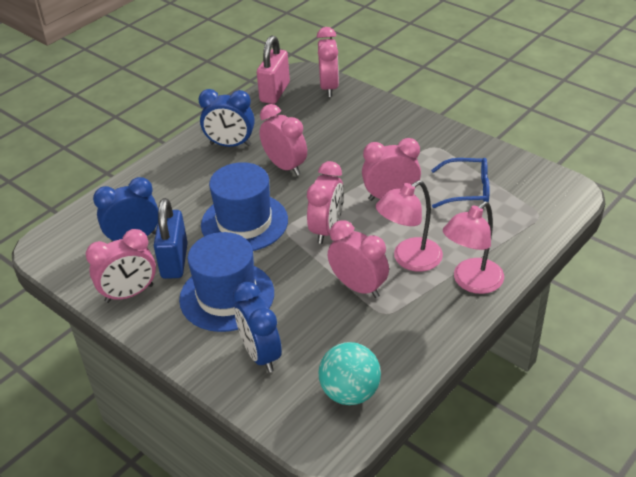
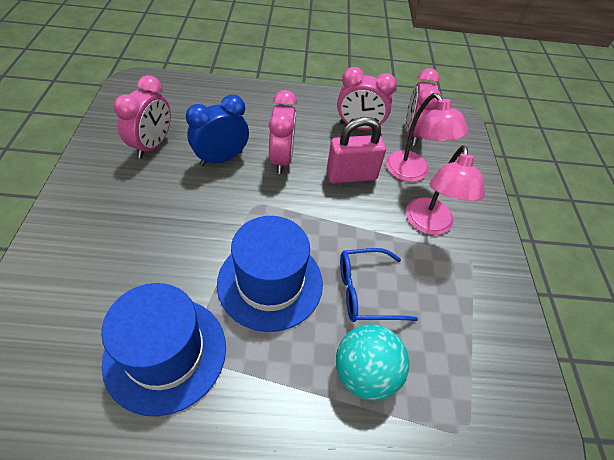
blue clock: 3 -> 1
blue padlock: 1 -> 0
pink clock: 6 -> 4

